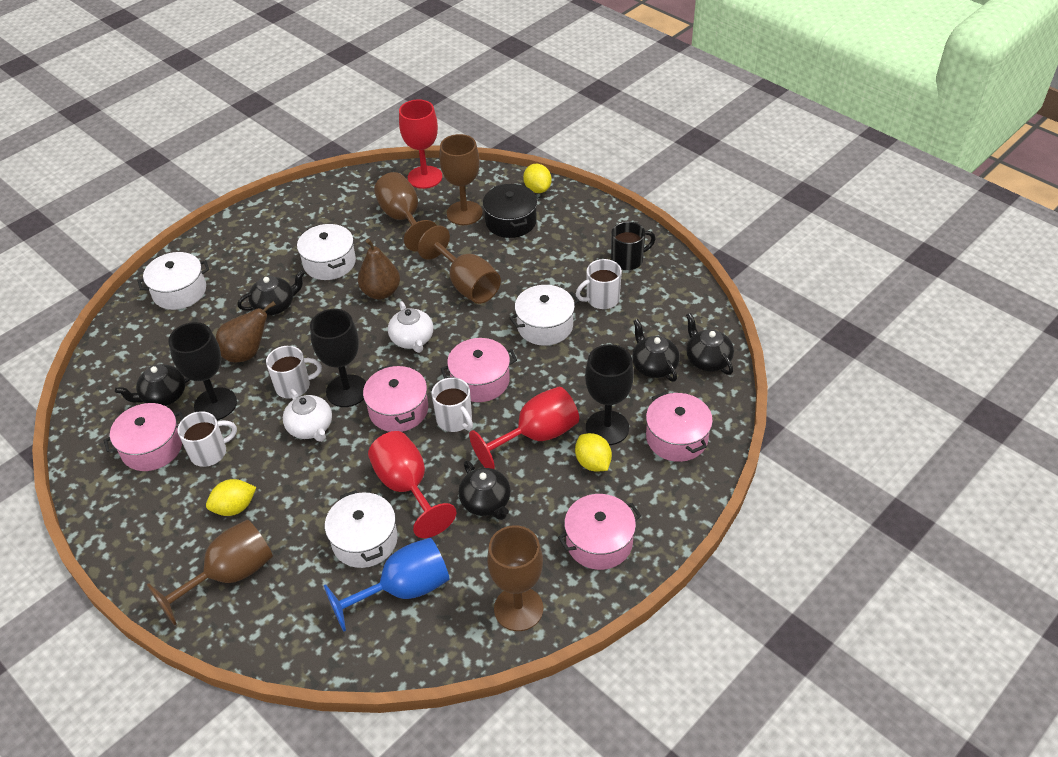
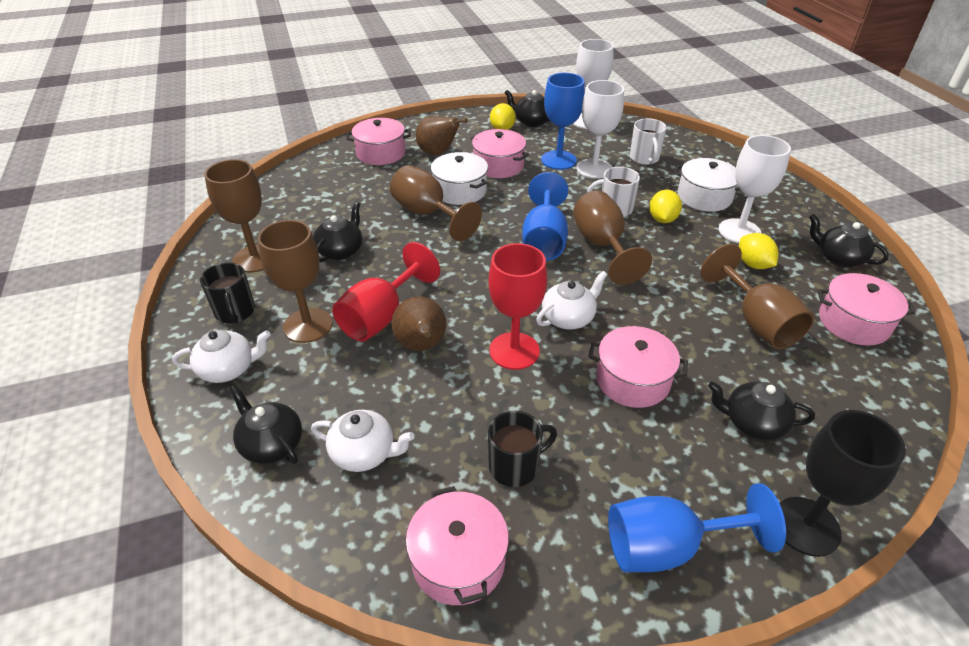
black goblet: 3 -> 1
black mug: 1 -> 2
black pot: 1 -> 0
blue goblet: 1 -> 3
red goblet: 3 -> 2
white goblet: 0 -> 3
white mug: 4 -> 2
white pot: 4 -> 2
white teapot: 2 -> 3

